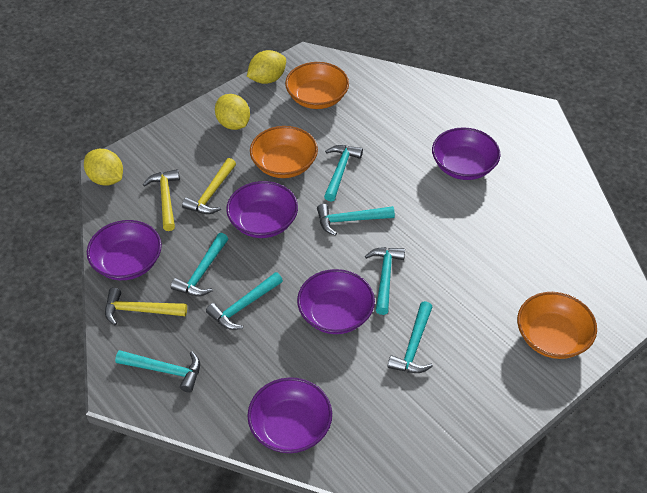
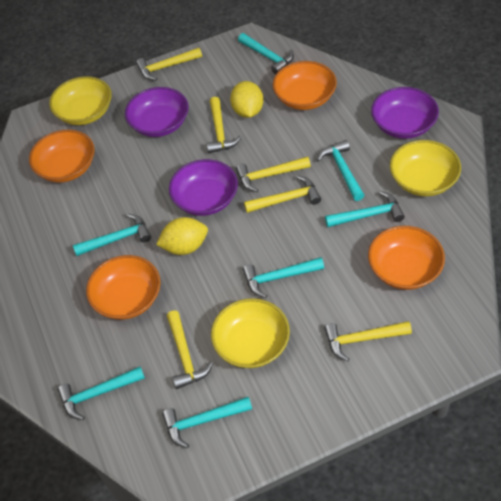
orange bowl: 3 -> 4
purple bowl: 5 -> 3
yellow bowl: 0 -> 3
yellow hammer: 3 -> 6
yellow lemon: 3 -> 2

